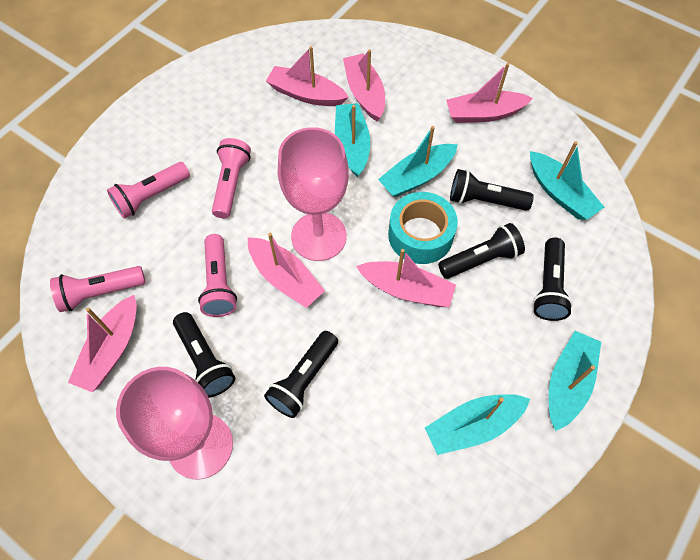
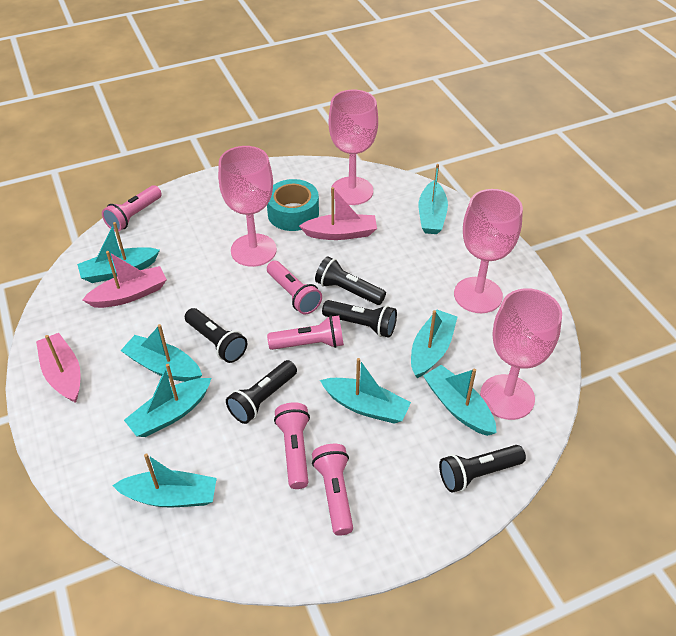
pink boat: 6 -> 3
pink flashlight: 4 -> 5
pink goblet: 2 -> 4
turquoise boat: 5 -> 8

